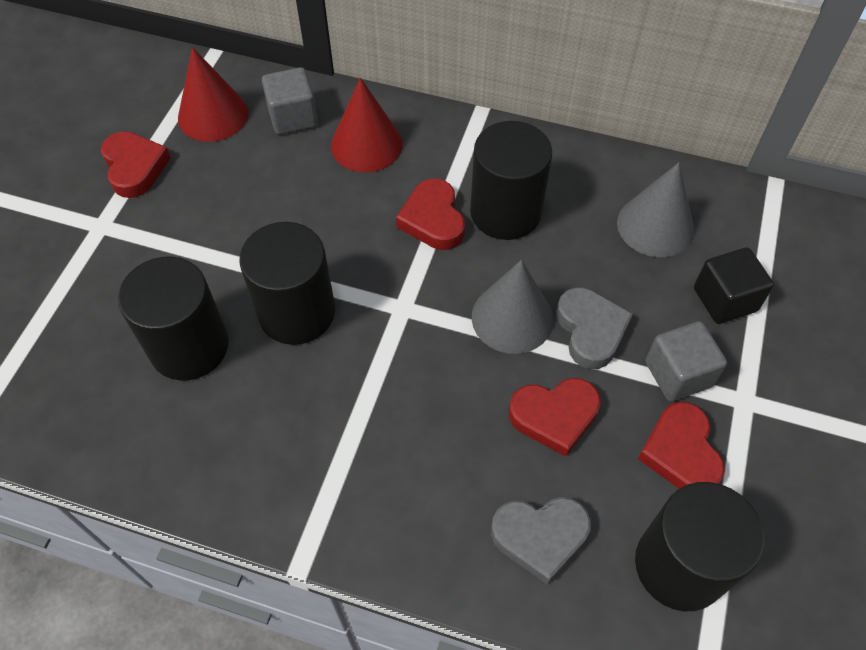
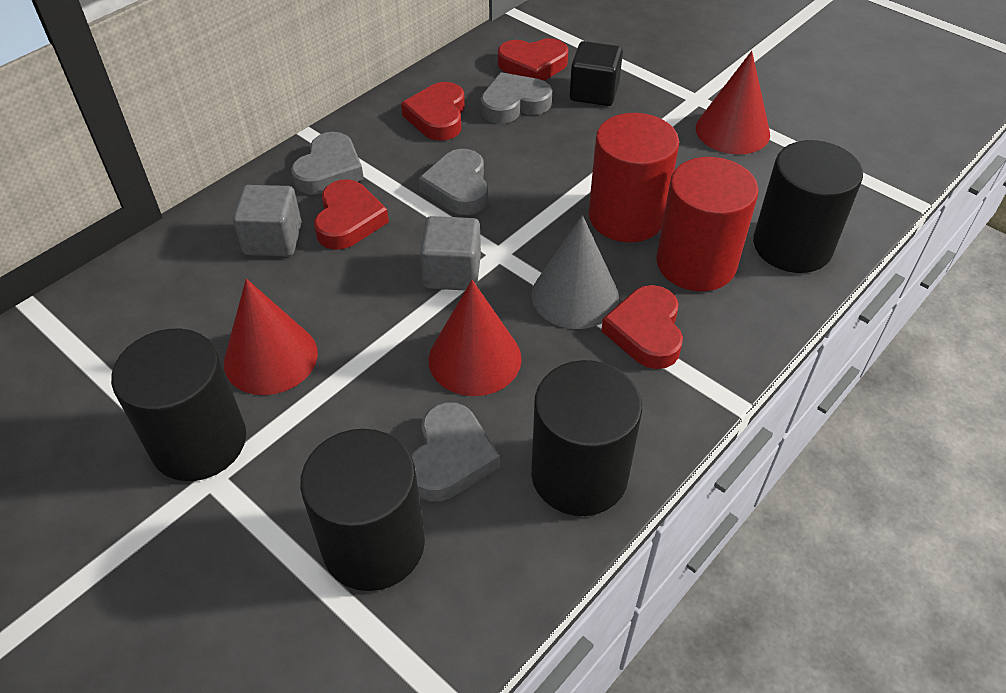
grey cone: 2 -> 1
grey heart: 2 -> 4
red cone: 2 -> 3
red cylinder: 0 -> 2

